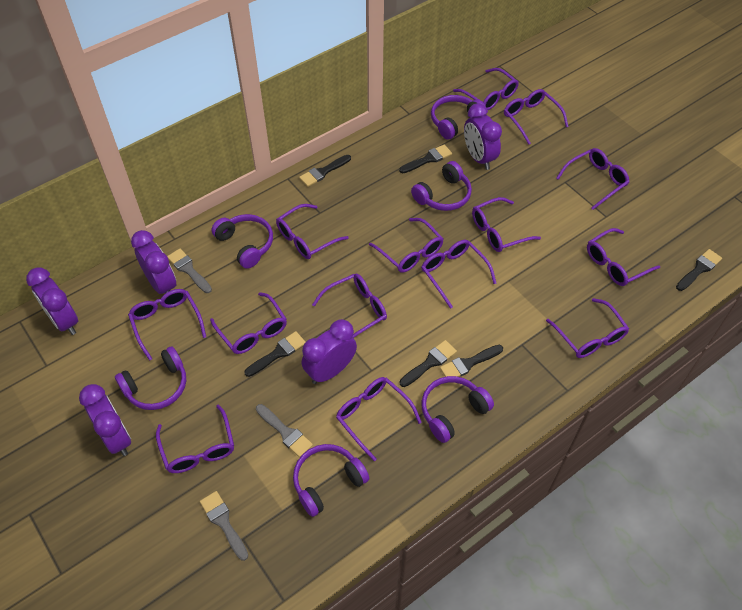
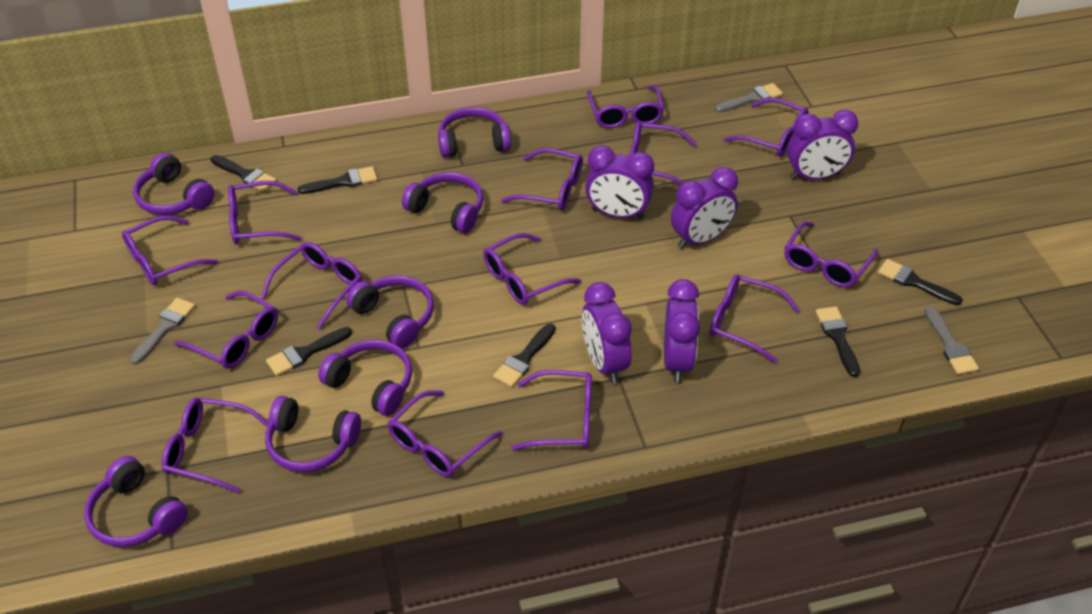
purple headphones: 6 -> 7

